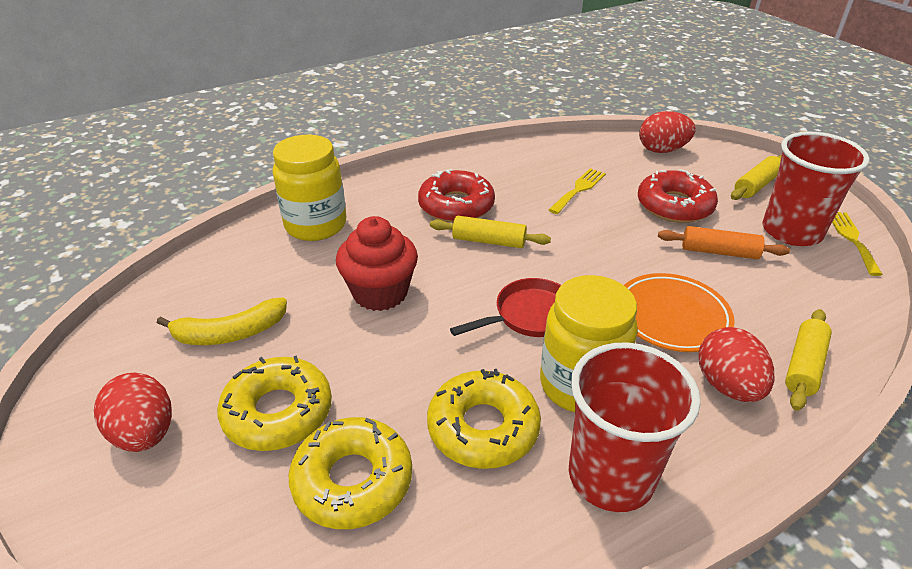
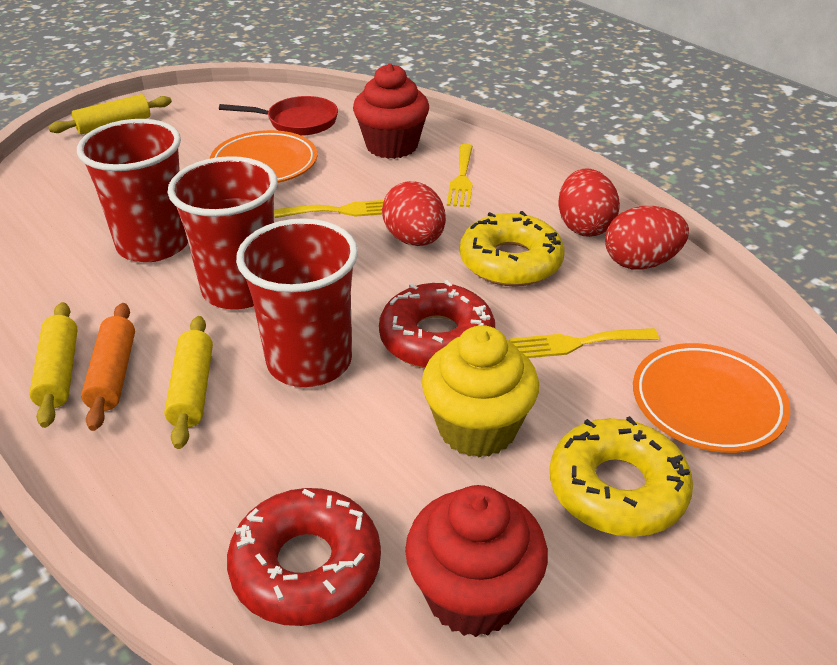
orange plate: 1 -> 2
red cup: 2 -> 3
red cupcake: 1 -> 2
yellow banana: 1 -> 0
yellow cupcake: 0 -> 1
yellow donut: 3 -> 2
yellow fork: 2 -> 3
yellow jar: 2 -> 0

